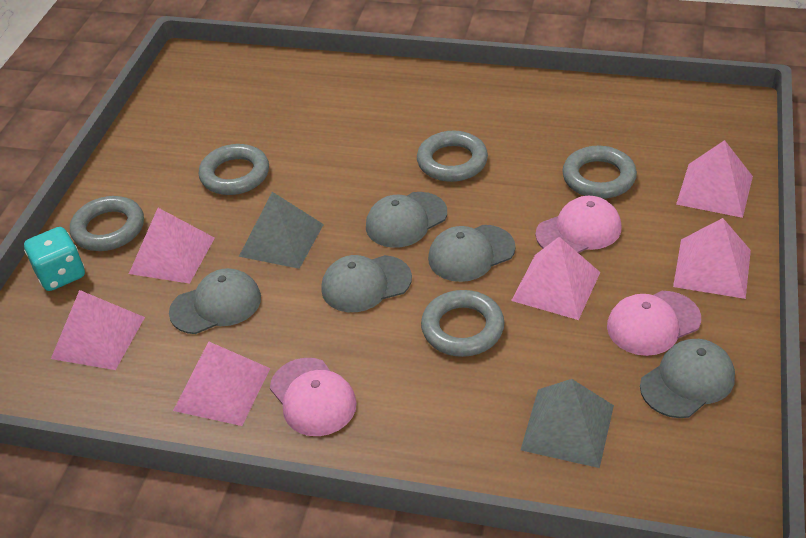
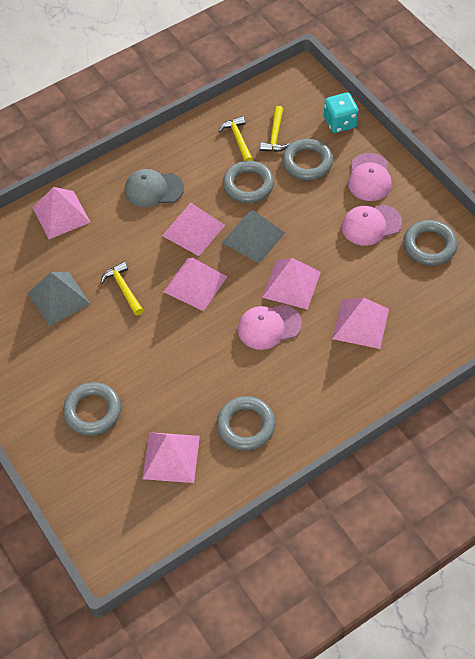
grey cap: 5 -> 1
yellow hammer: 0 -> 3

